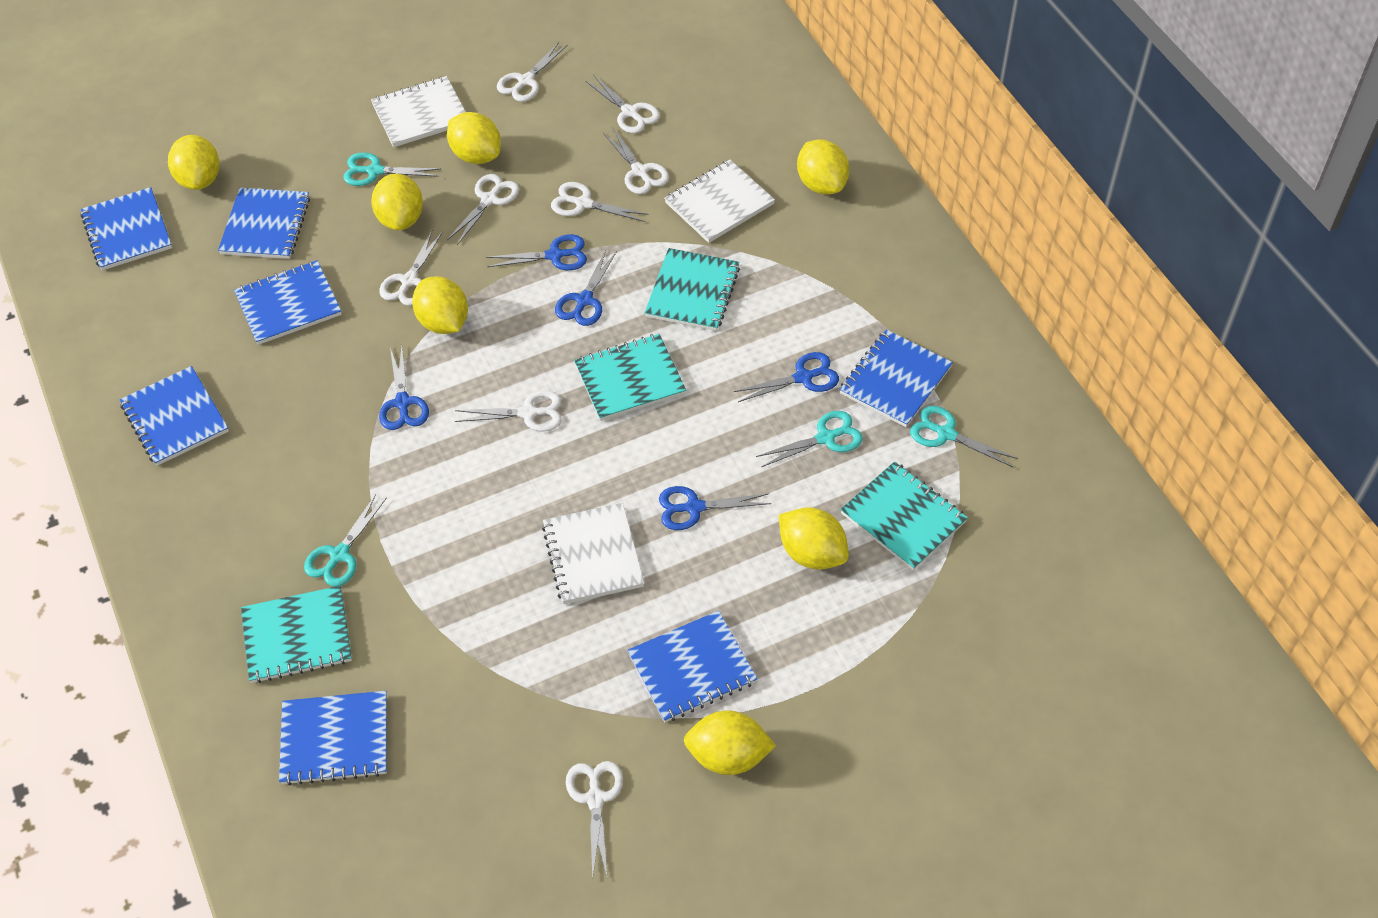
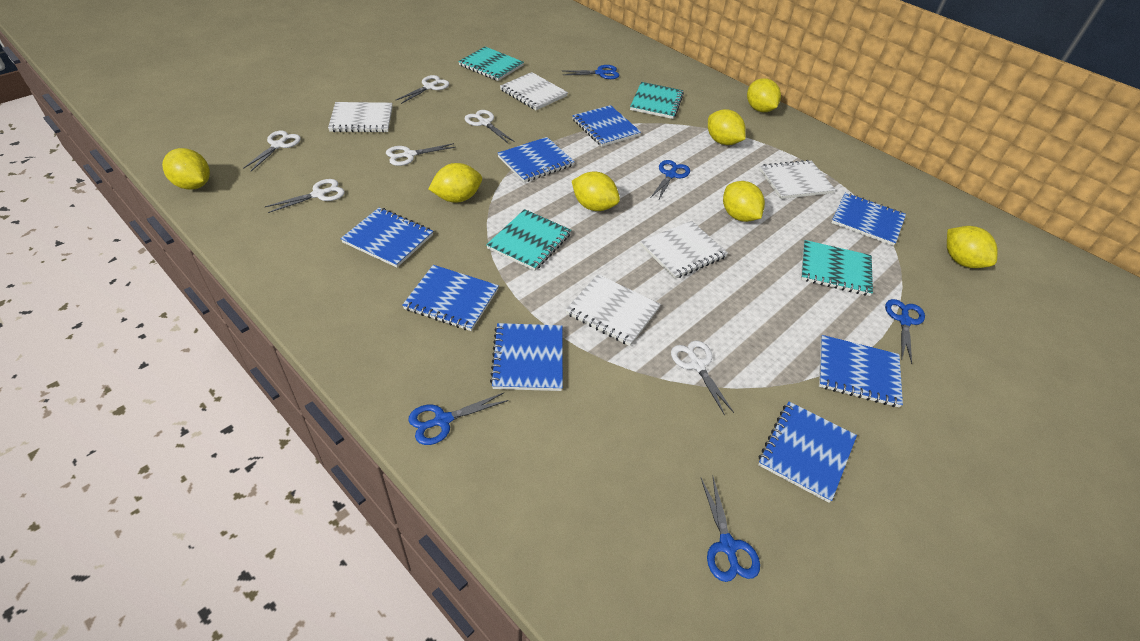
blue notebook: 7 -> 8
turquoise scissors: 4 -> 0
white notebook: 3 -> 5
white scissors: 8 -> 6

